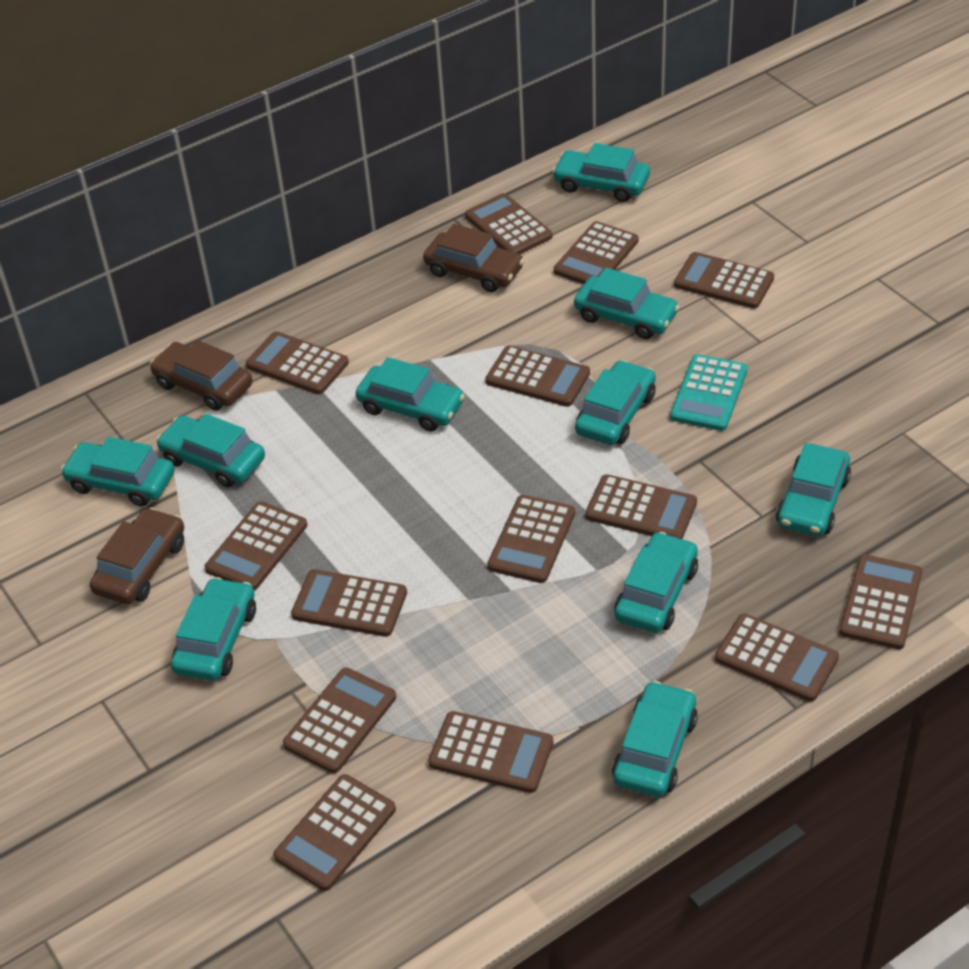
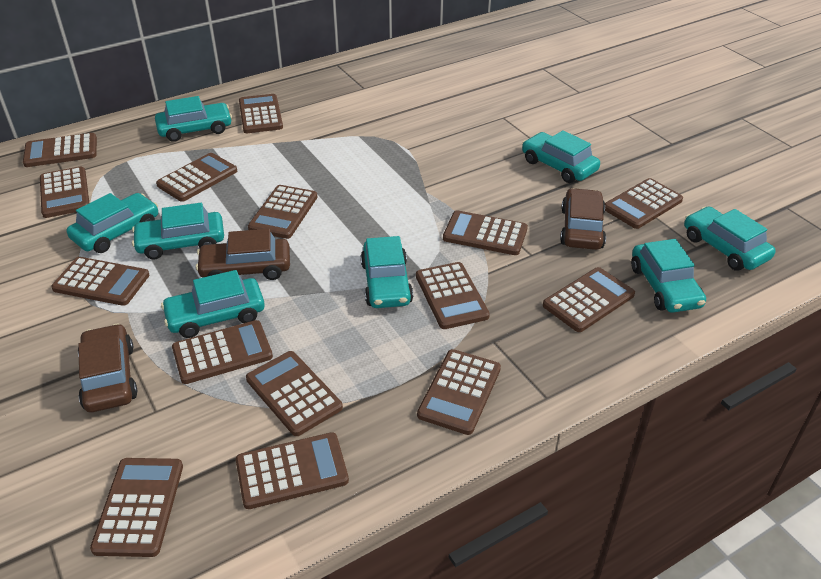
brown calculator: 14 -> 15
turquoise calculator: 1 -> 0
turquoise car: 10 -> 8

